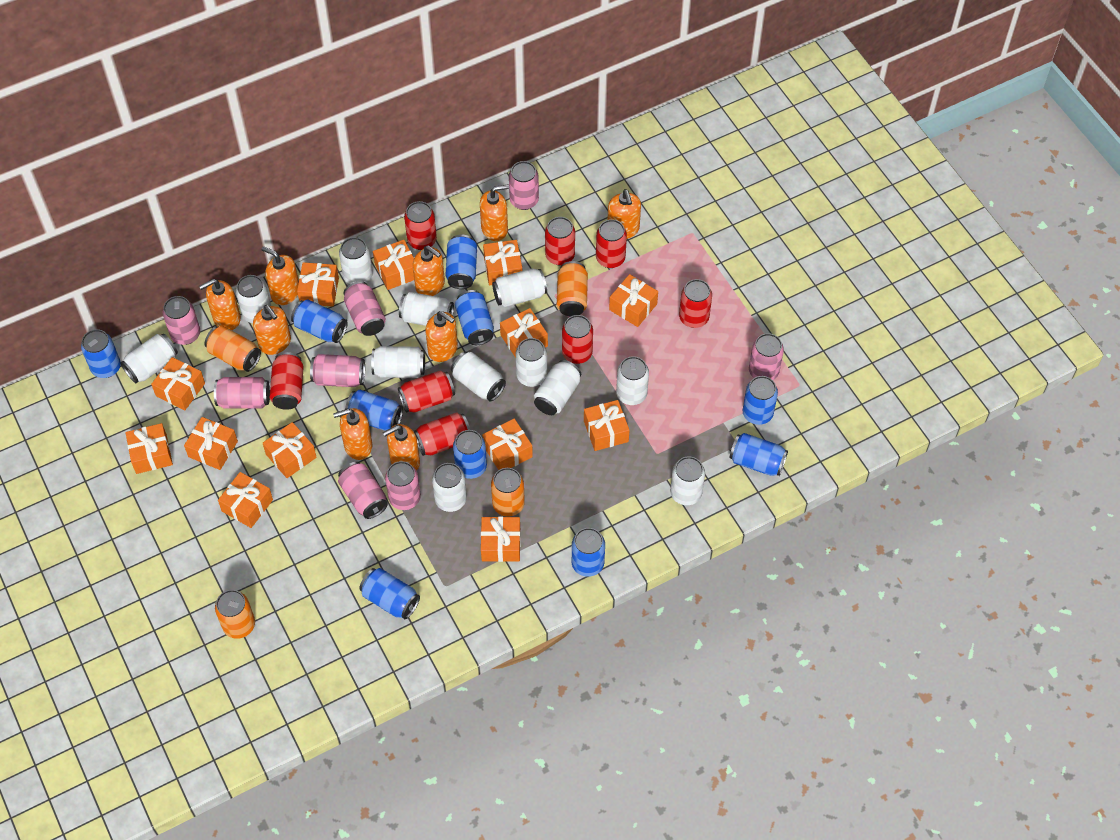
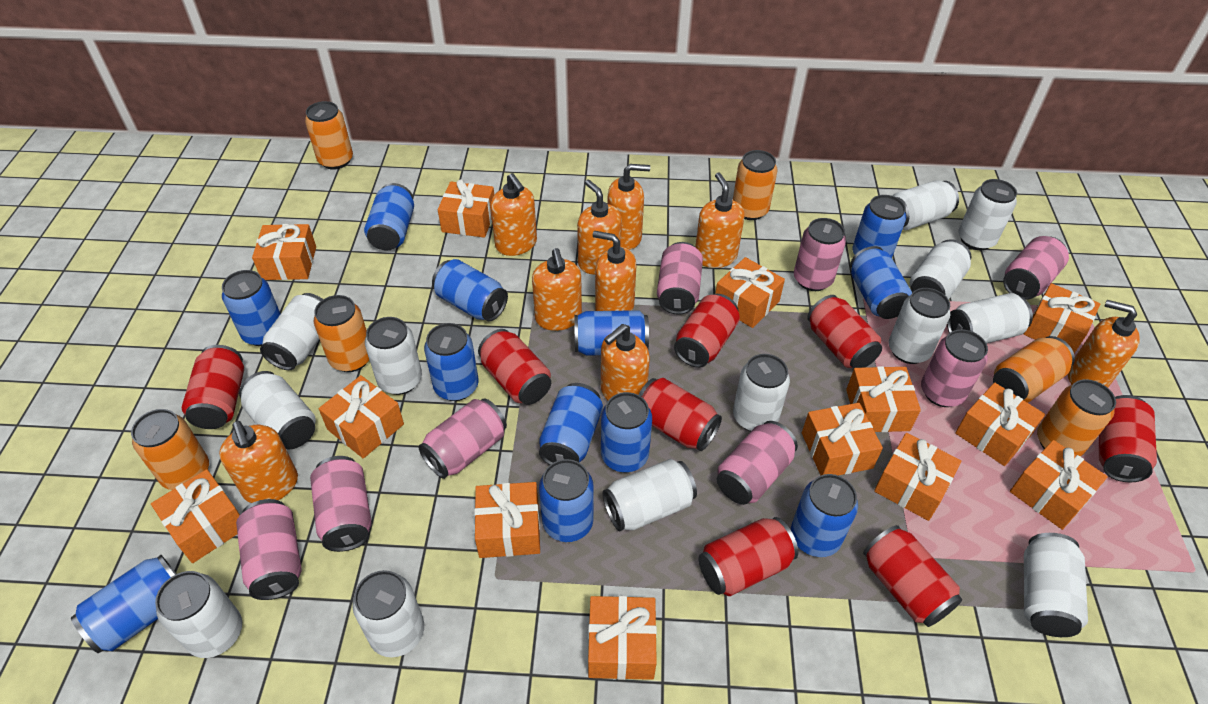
blue can: 10 -> 12
orange can: 4 -> 6
white can: 12 -> 13

